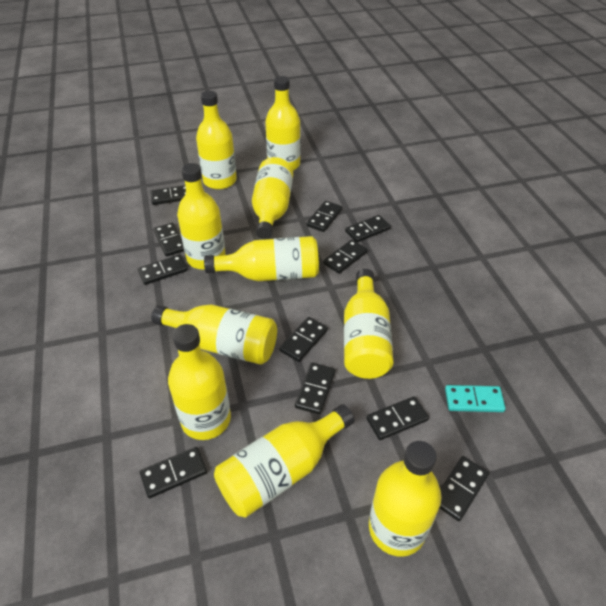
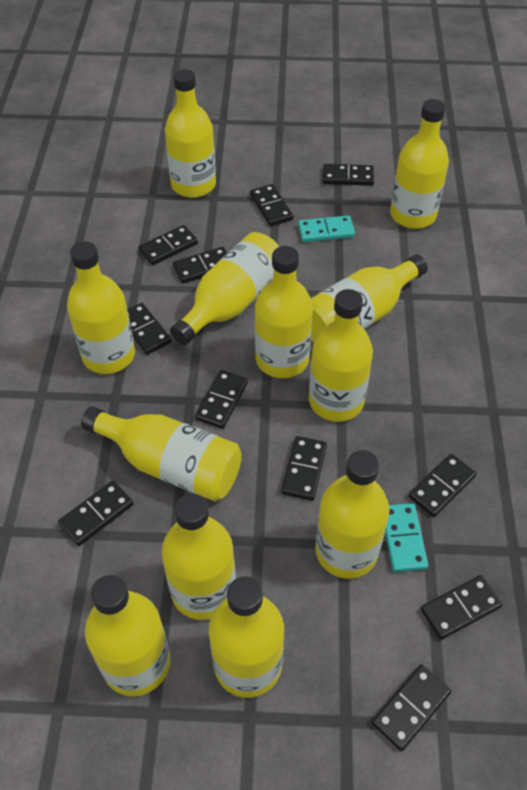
turquoise domino: 1 -> 2
yellow bottle: 10 -> 12

